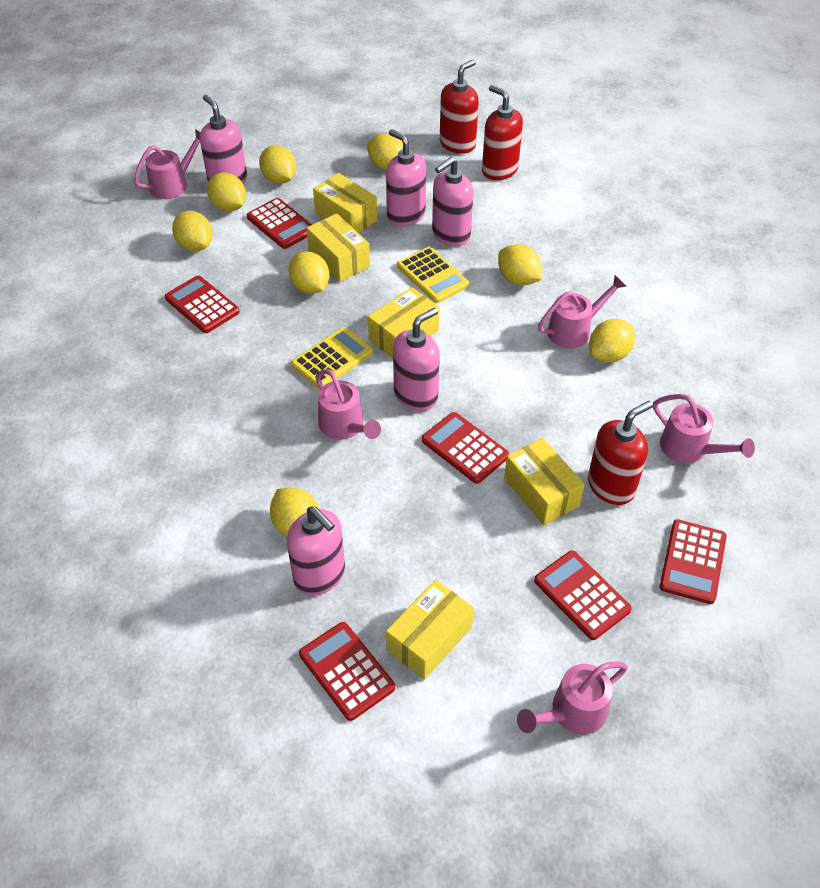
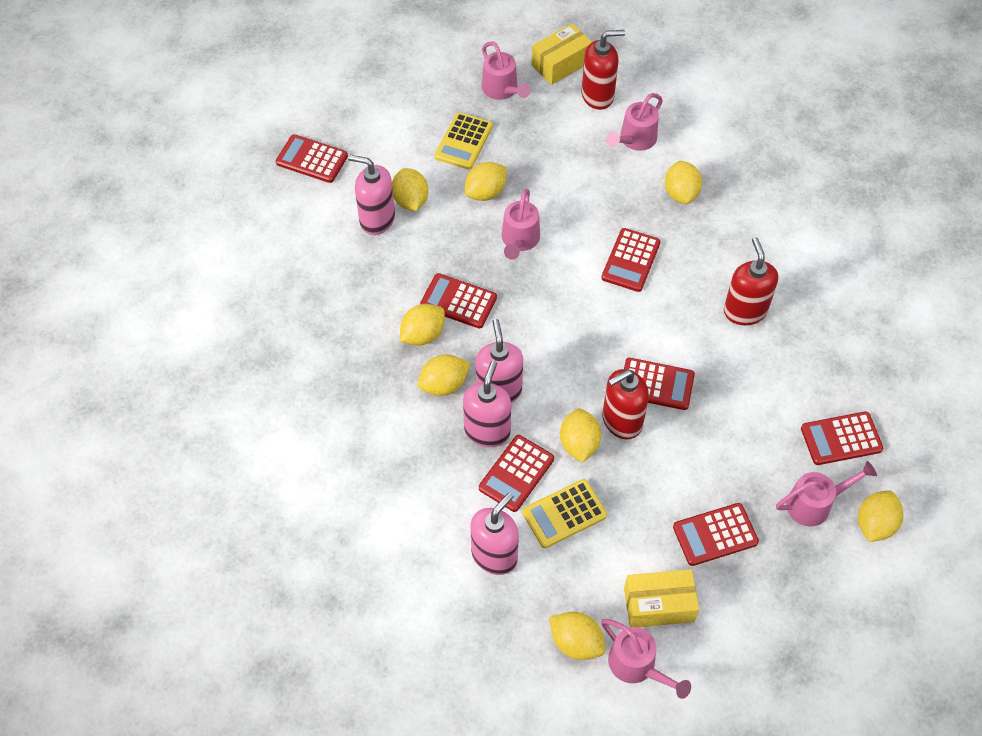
pink soap dispenser: 5 -> 4
red calculator: 6 -> 7
yellow box: 5 -> 2

